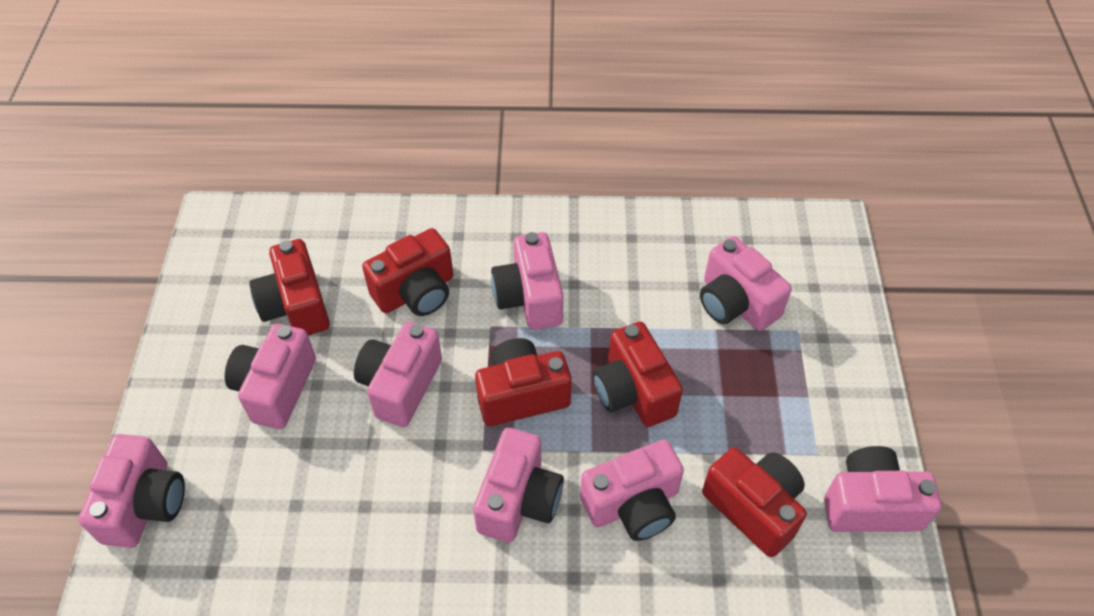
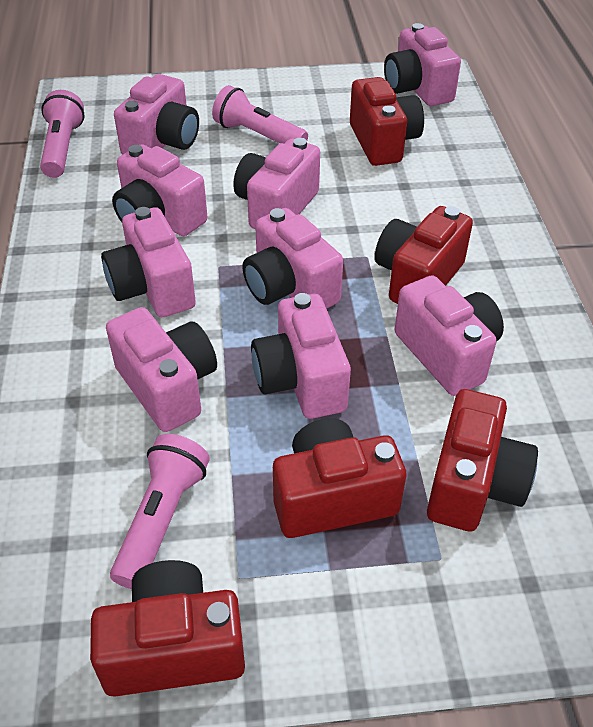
pink camera: 8 -> 9
pink flashlight: 0 -> 3

